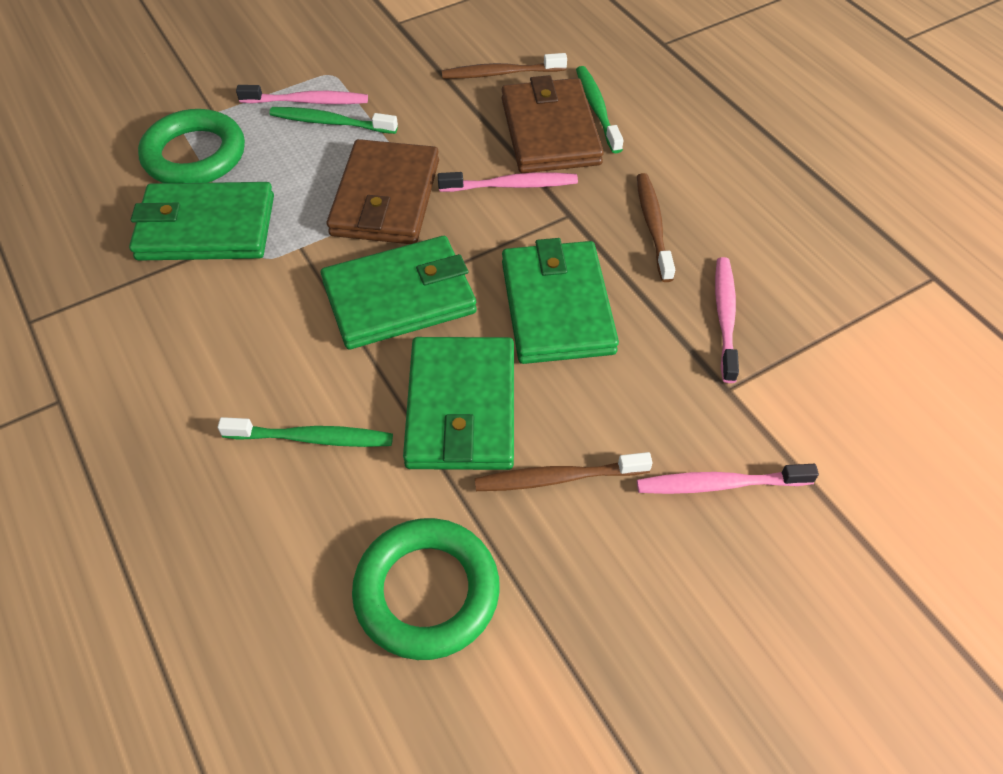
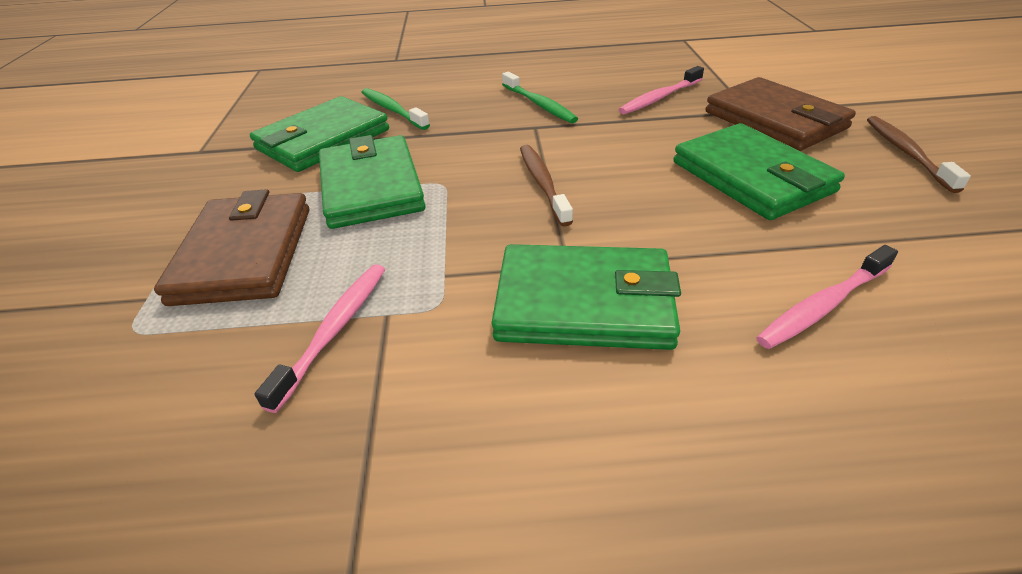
brown toothbrush: 3 -> 2
green ring: 2 -> 0
green toothbrush: 3 -> 2
pink toothbrush: 4 -> 3

